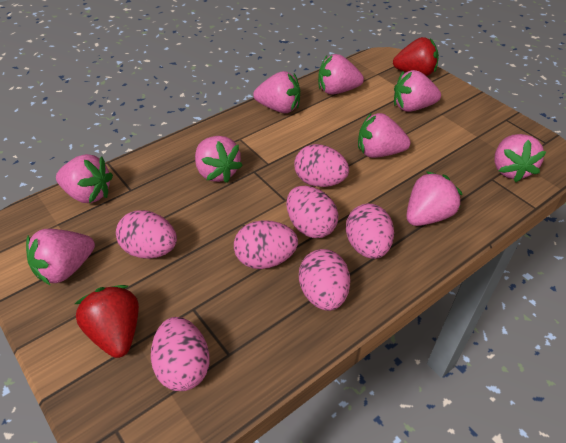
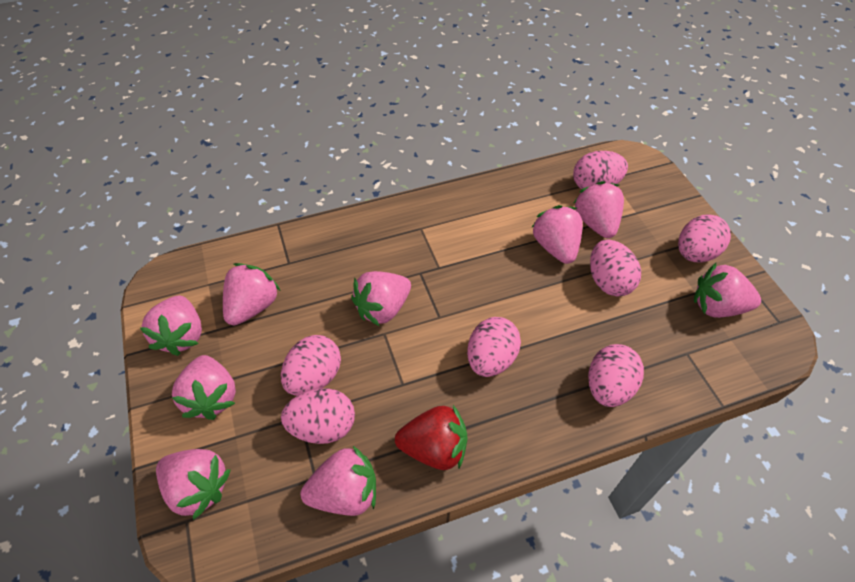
red strawberry: 2 -> 1

